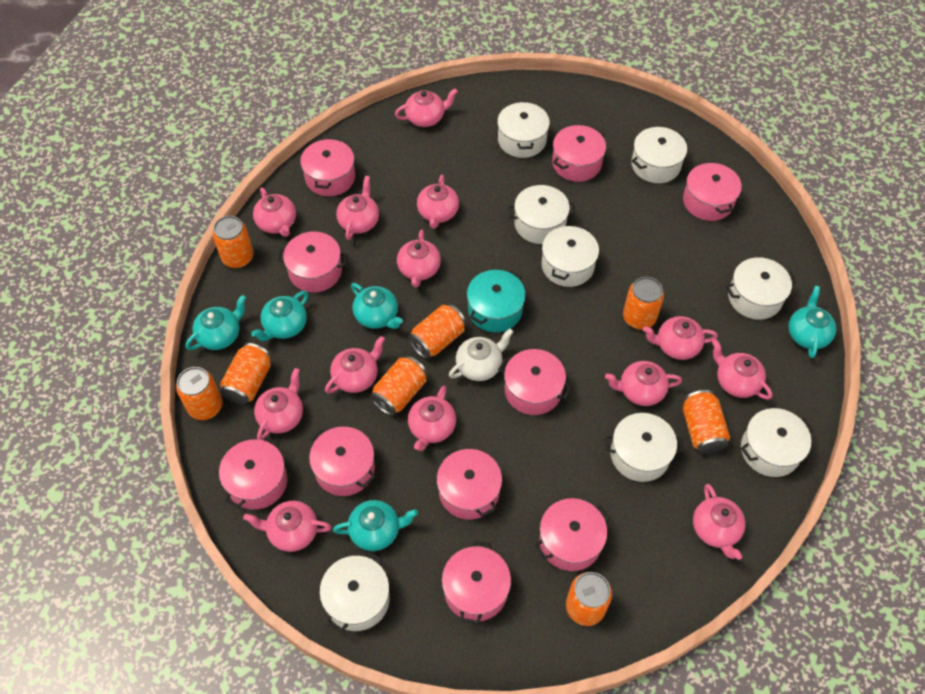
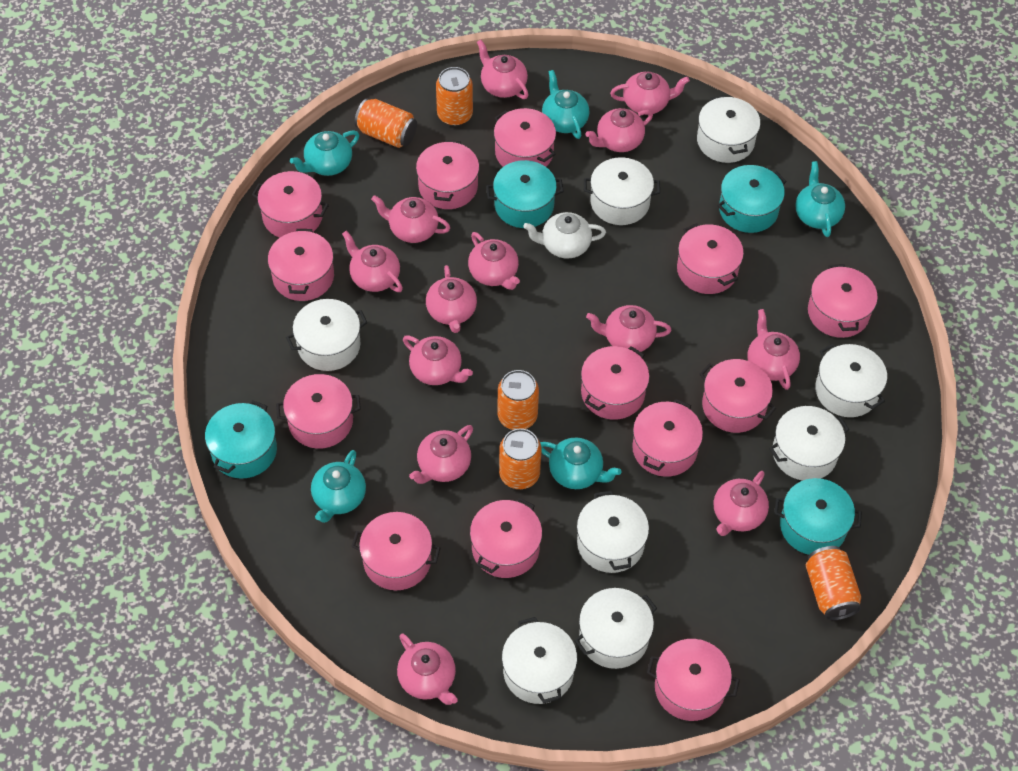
orange can: 8 -> 5
pink pot: 10 -> 13
turquoise pot: 1 -> 4

